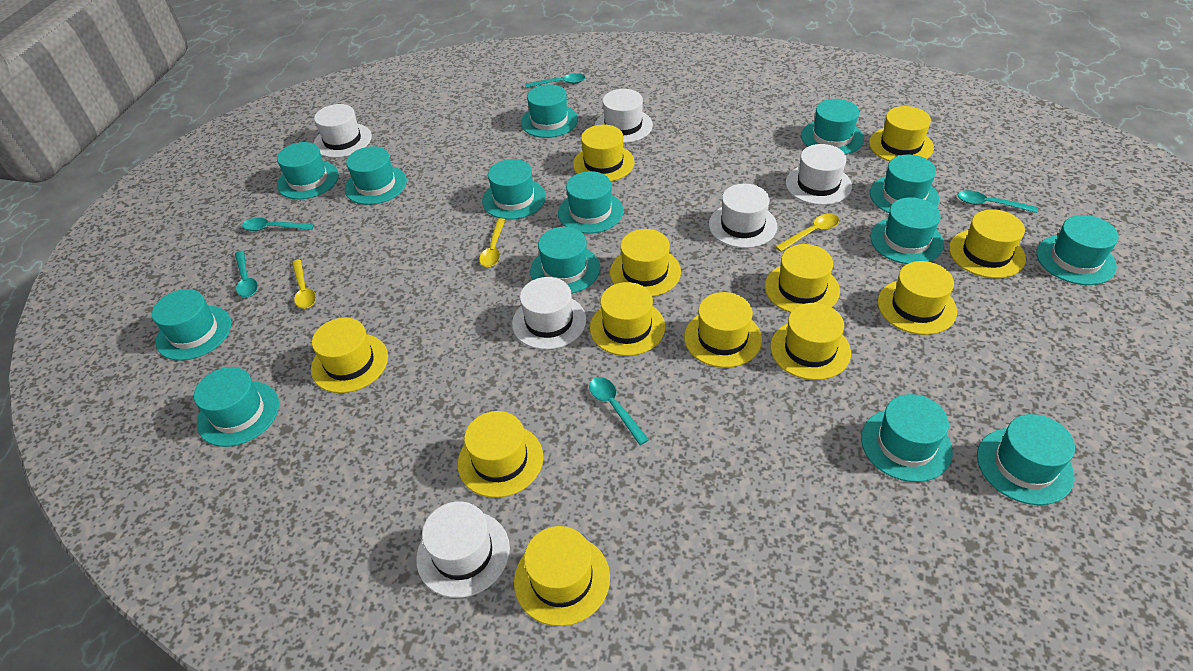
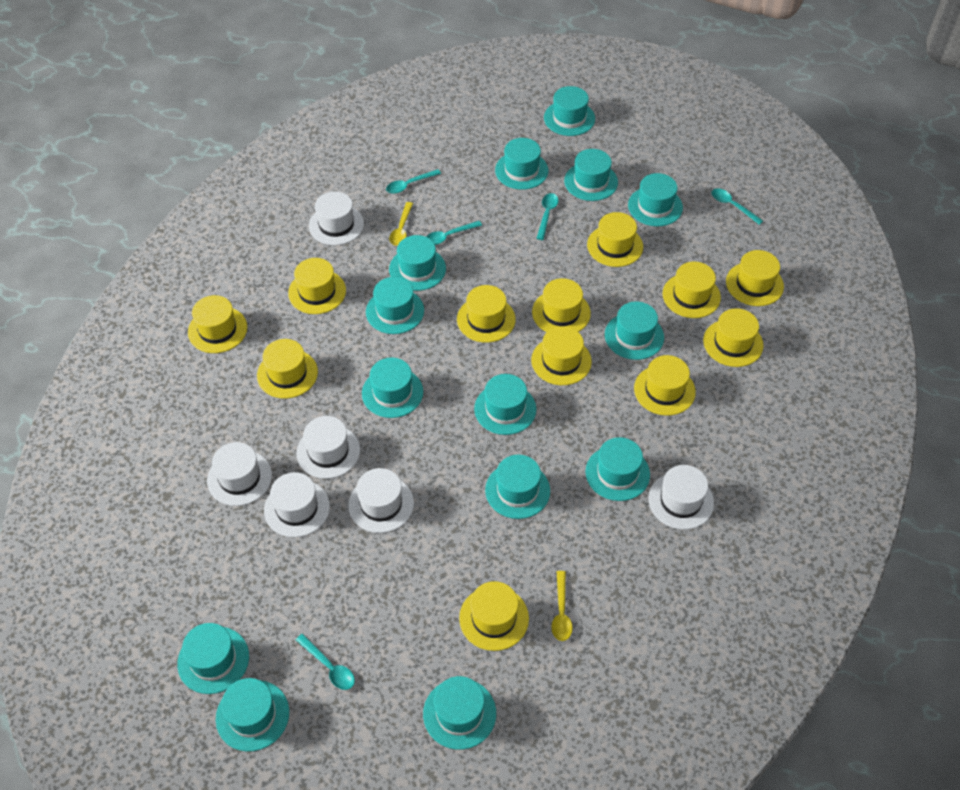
yellow spoon: 3 -> 2

